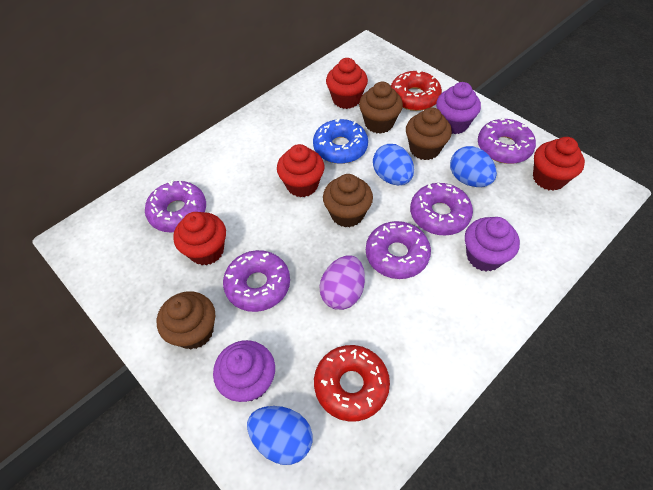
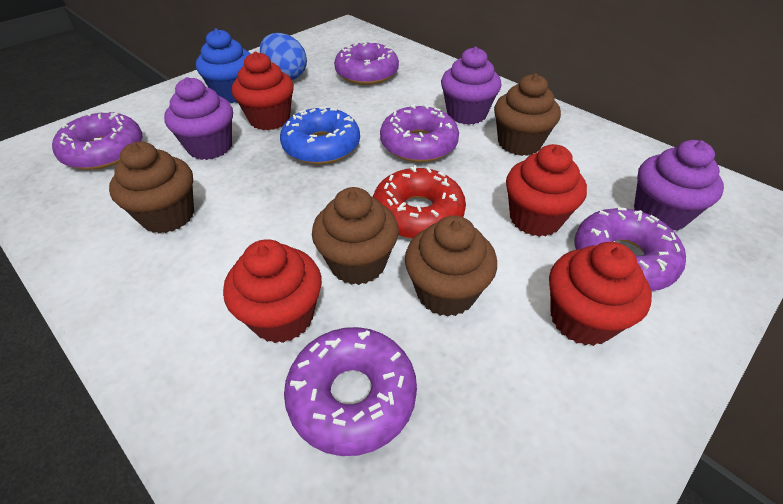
blue cupcake: 0 -> 1
blue egg: 3 -> 1
purple egg: 1 -> 0
red donut: 2 -> 1

